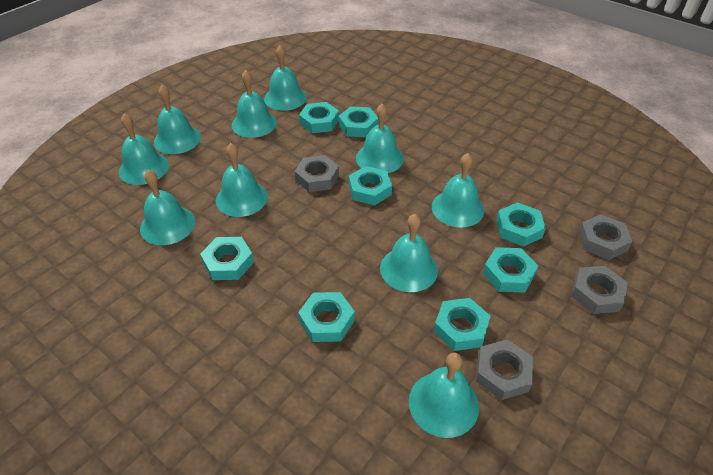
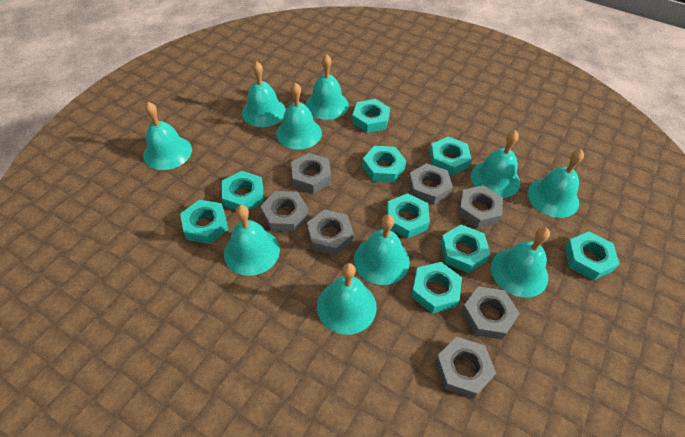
grey nut: 4 -> 7
turquoise nut: 8 -> 9

